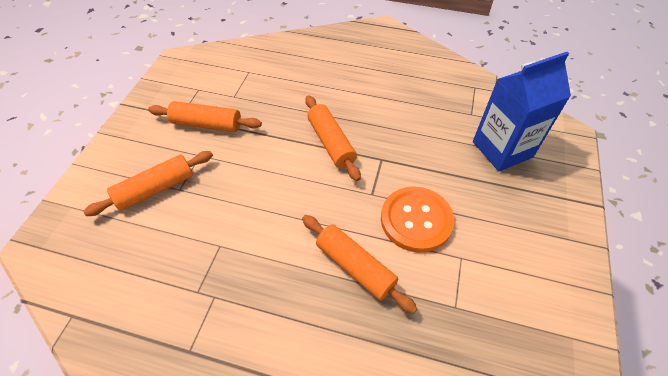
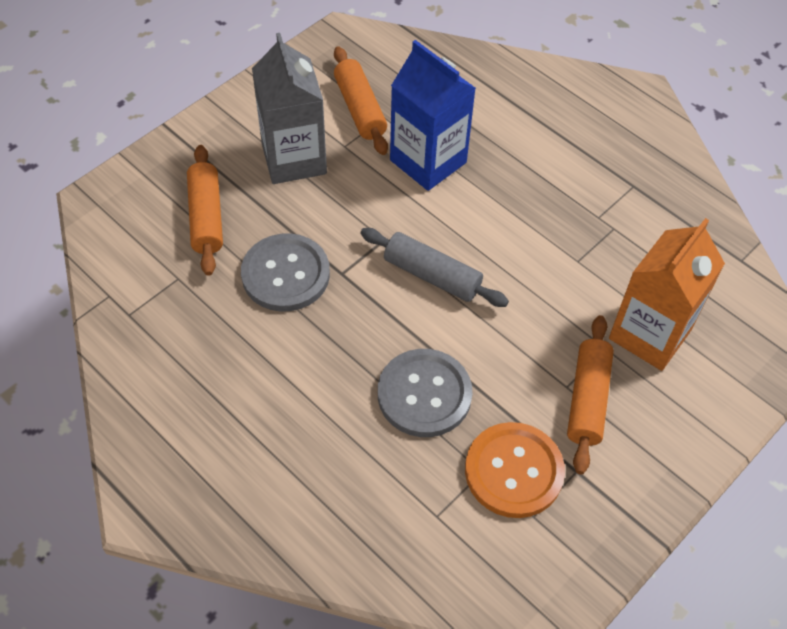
grey button: 0 -> 2
grey carton: 0 -> 1
grey rolling pin: 0 -> 1
orange carton: 0 -> 1
orange rolling pin: 4 -> 3

